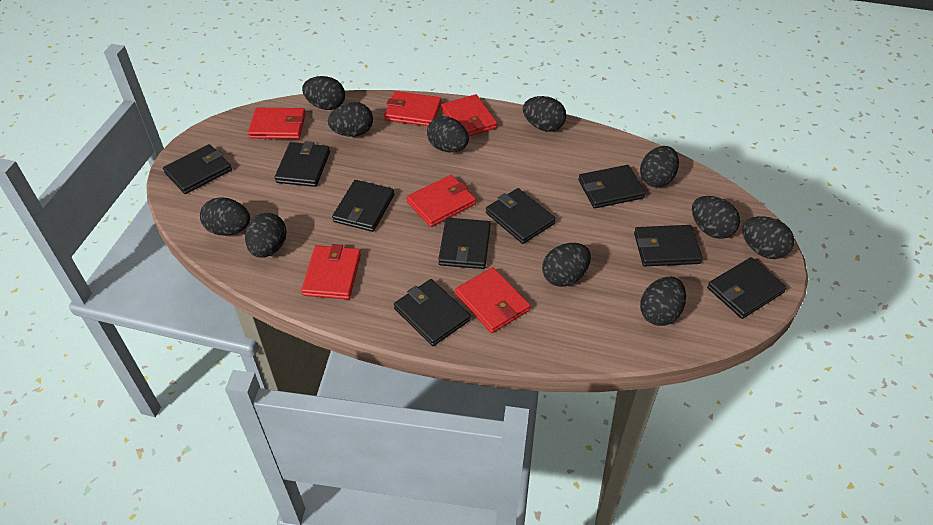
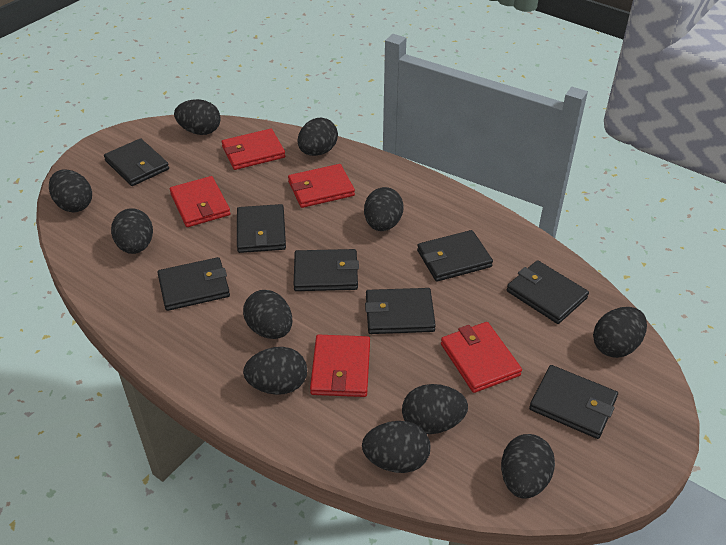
black wallet: 9 -> 8
red wallet: 6 -> 5

